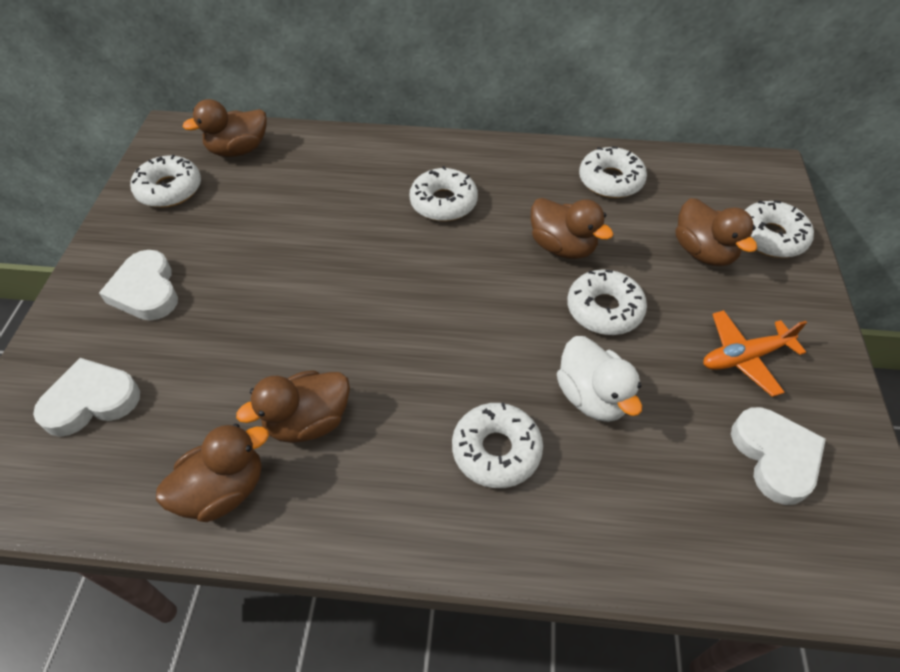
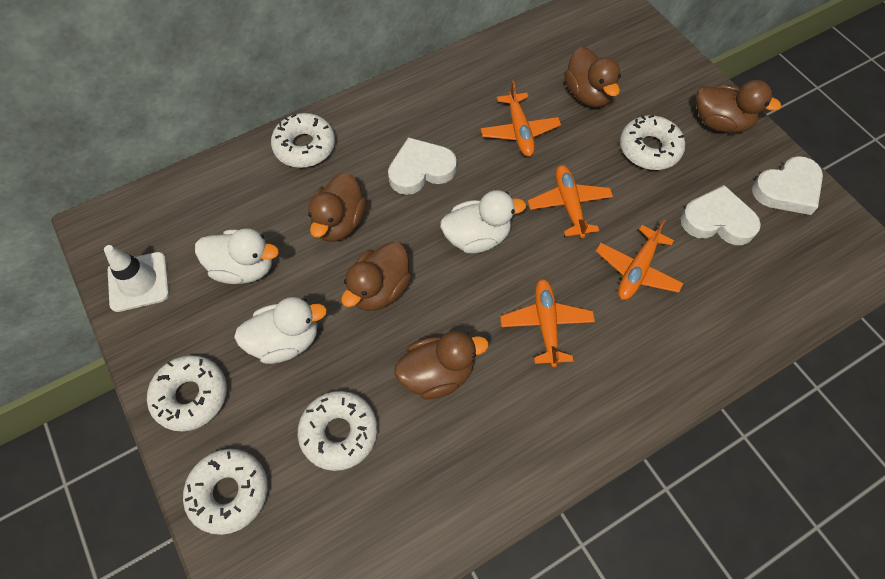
orange plane: 1 -> 4
white donut: 6 -> 5
white duck: 1 -> 3
white traffic cone: 0 -> 1

